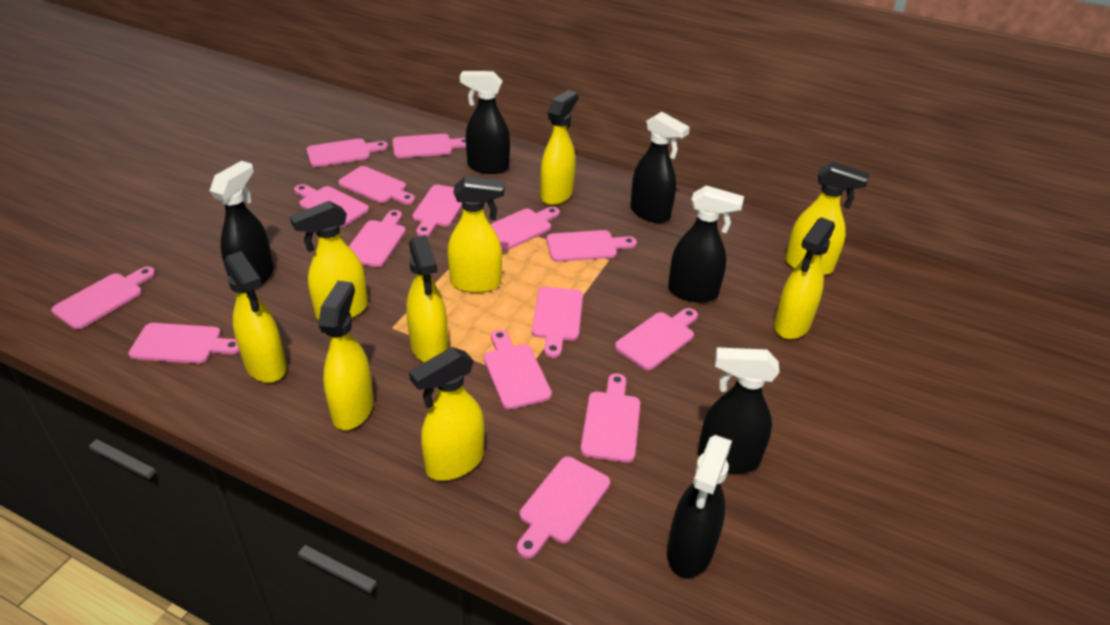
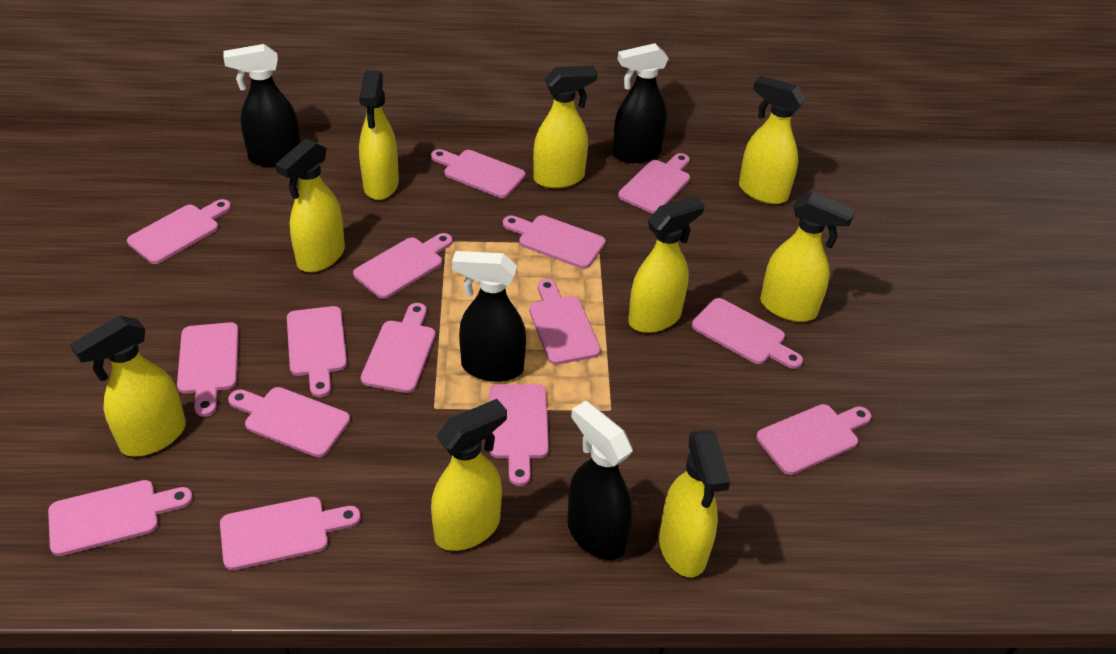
black spray bottle: 6 -> 4

